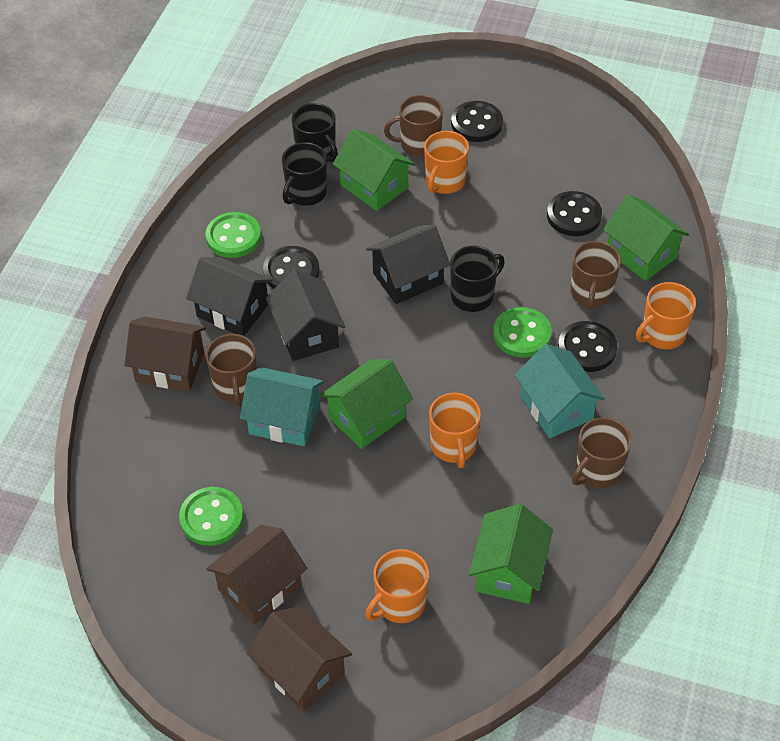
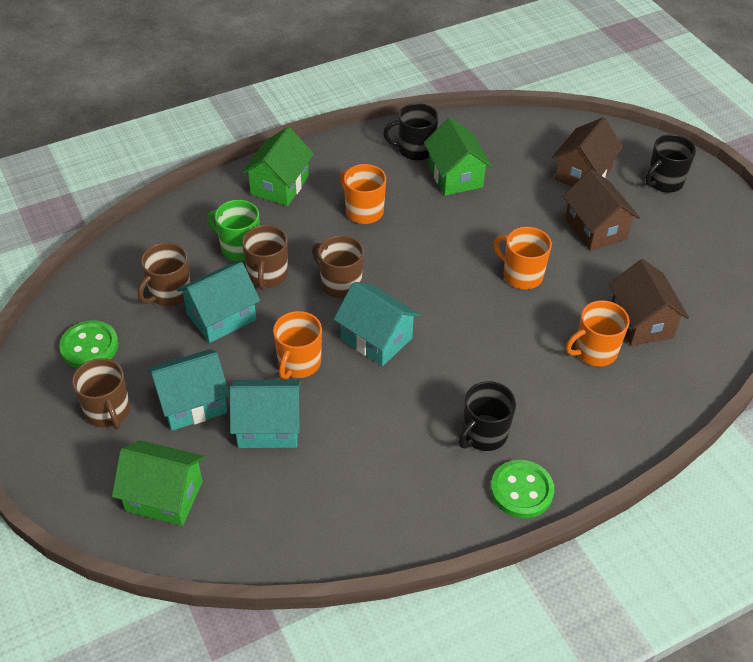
black button: 4 -> 0
black house: 3 -> 0
green button: 3 -> 2
green house: 4 -> 3
green mug: 0 -> 1
turquoise house: 2 -> 4

